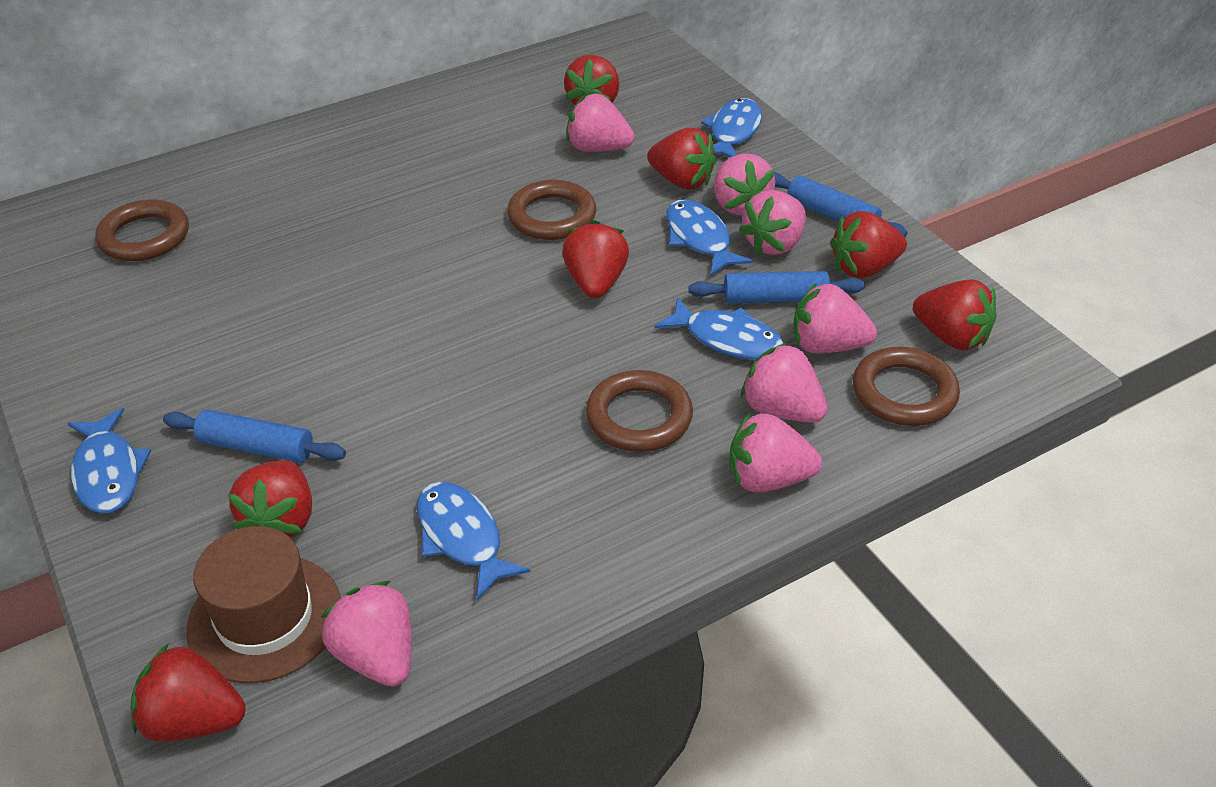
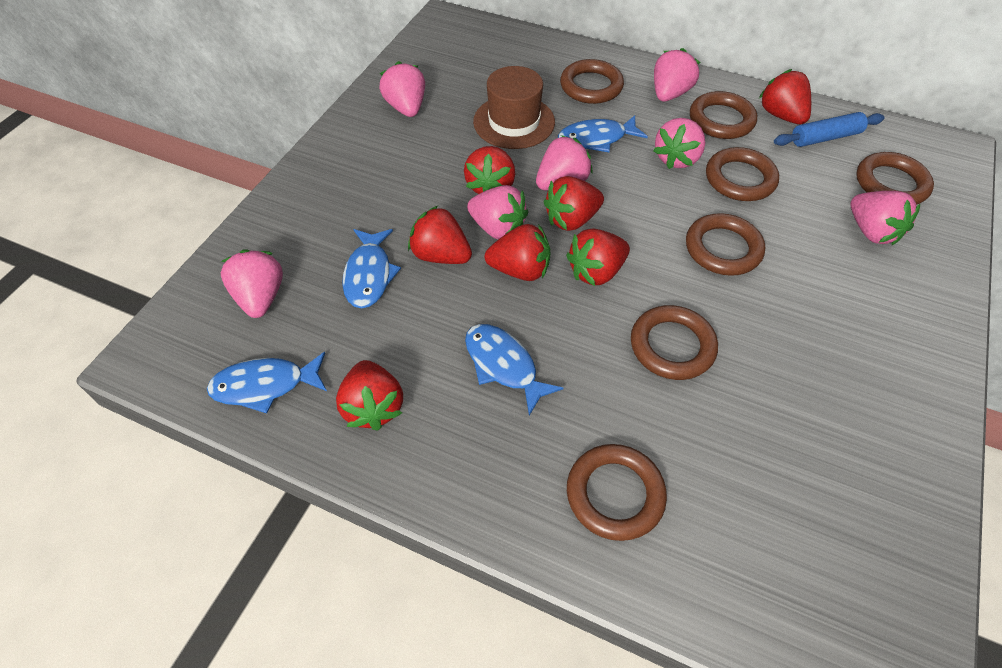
blue fish: 5 -> 4
blue rolling pin: 3 -> 1
brown ring: 4 -> 7

